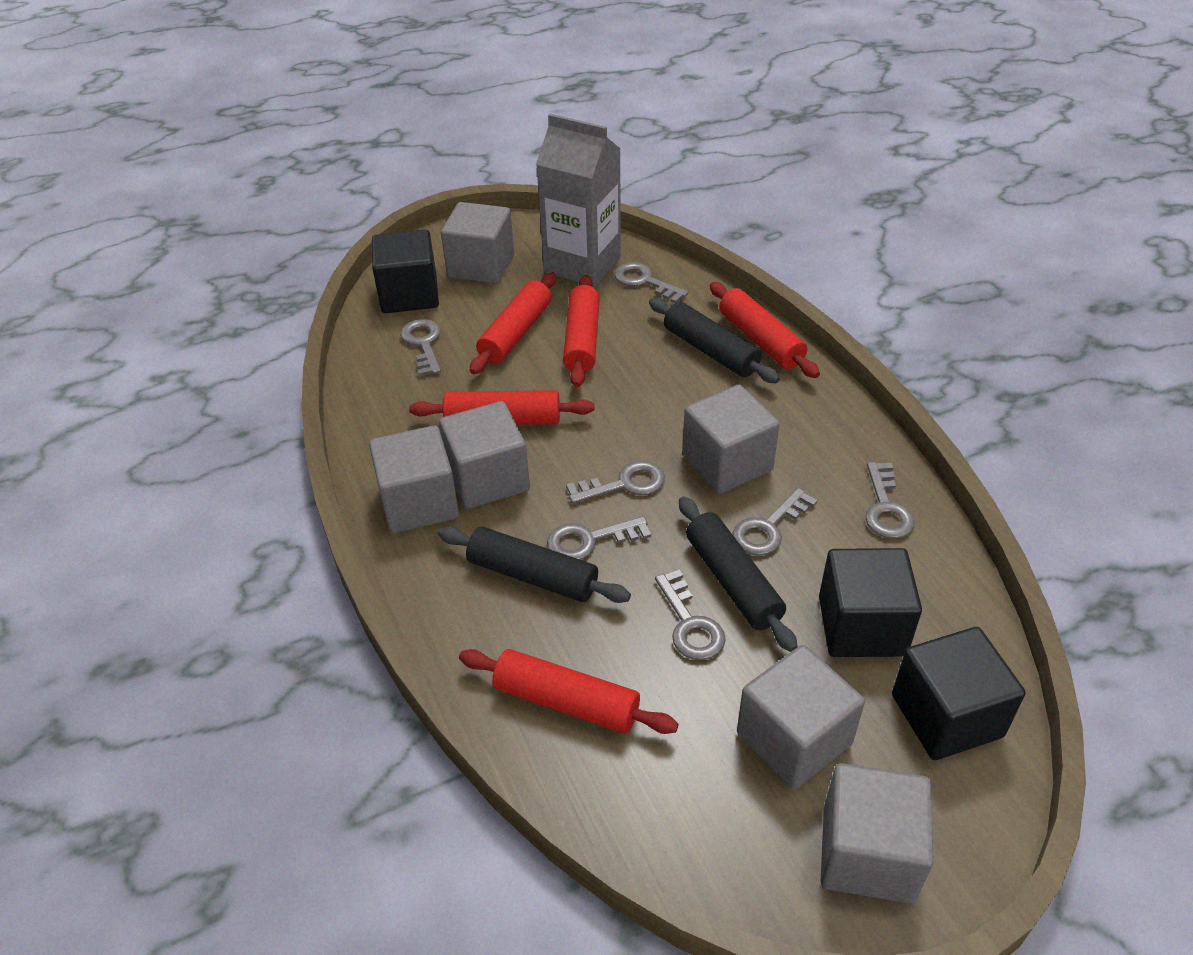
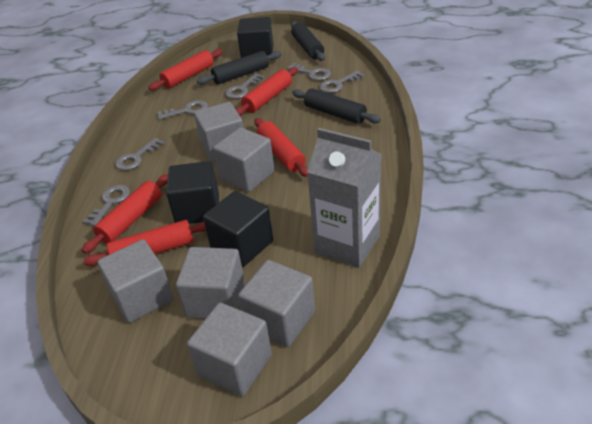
grey key: 7 -> 6

